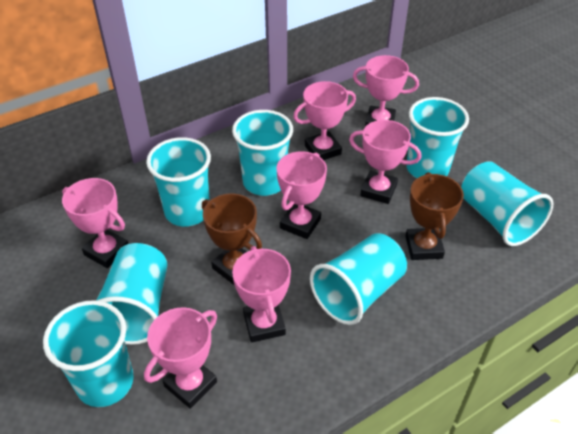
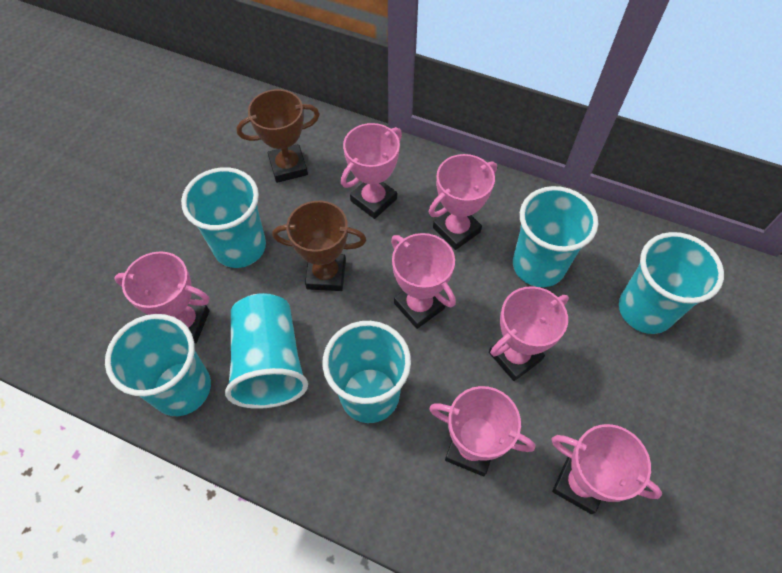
turquoise cup: 7 -> 6

